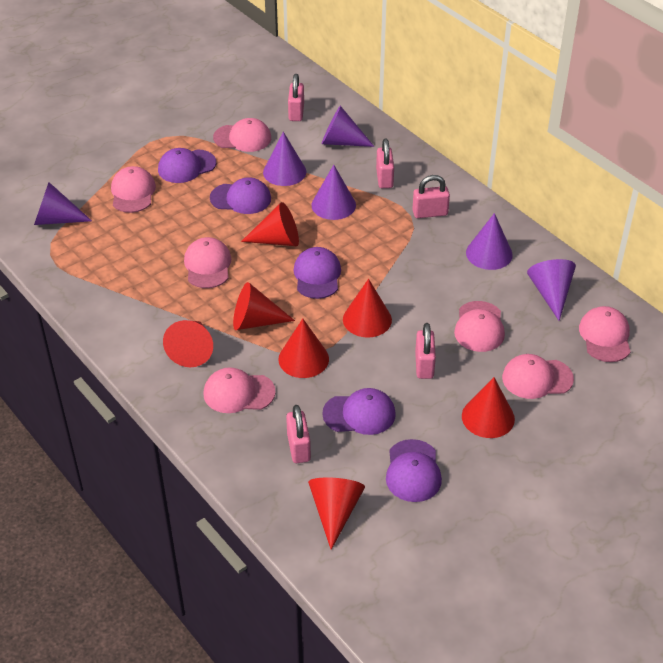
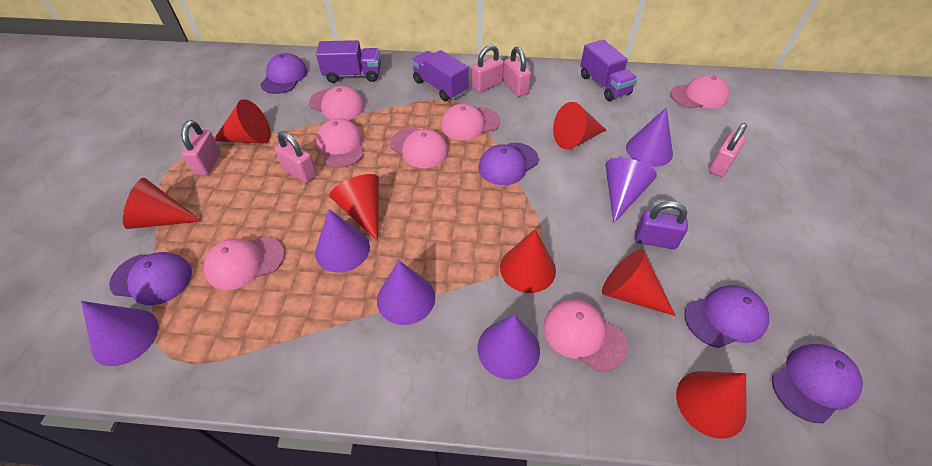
purple padlock: 0 -> 1
purple truck: 0 -> 3

